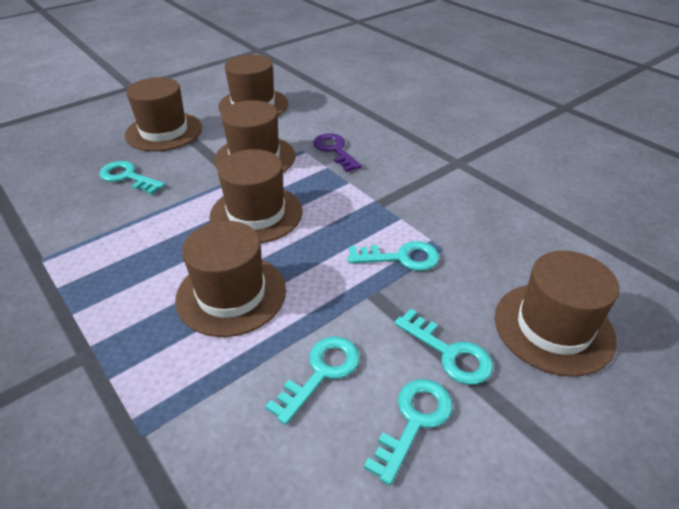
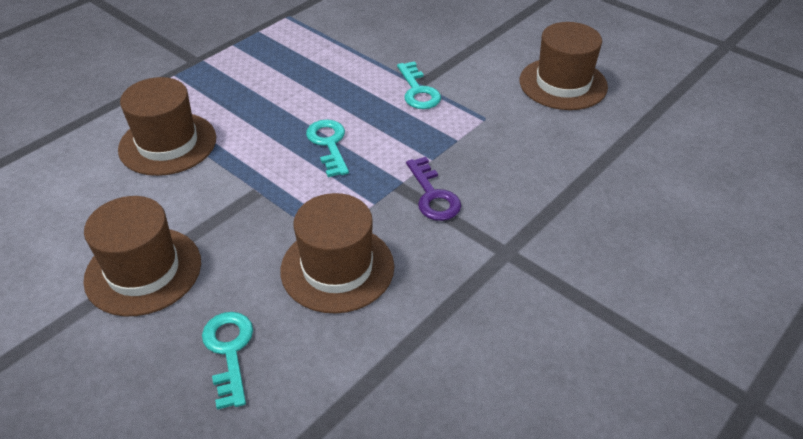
brown hat: 6 -> 4
turquoise key: 5 -> 3

